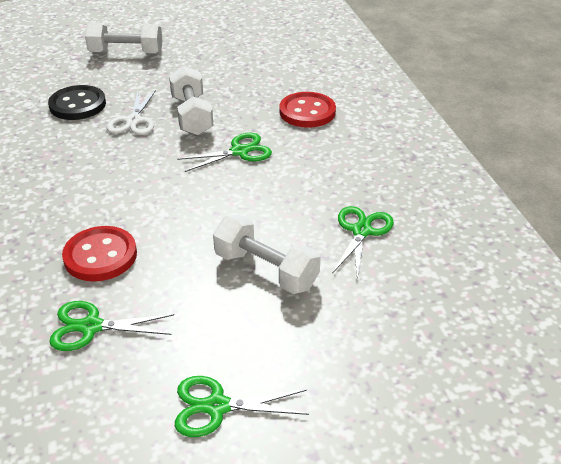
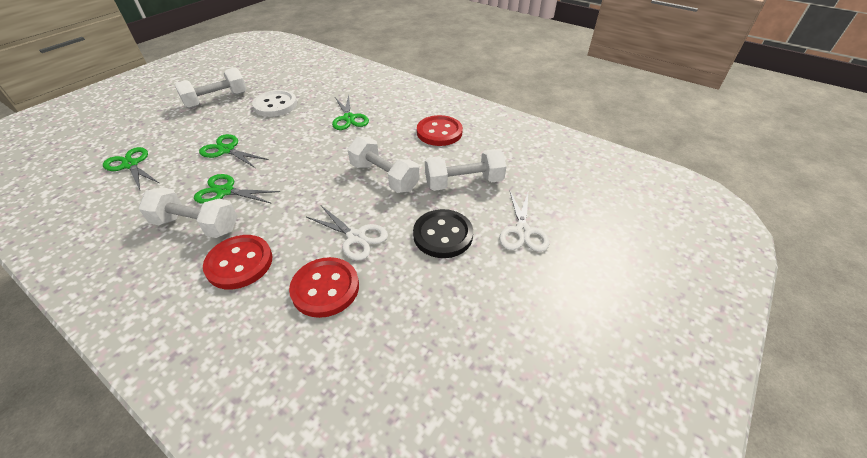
red button: 2 -> 3
white button: 0 -> 1
white dumbbell: 3 -> 4
white scissors: 1 -> 2

